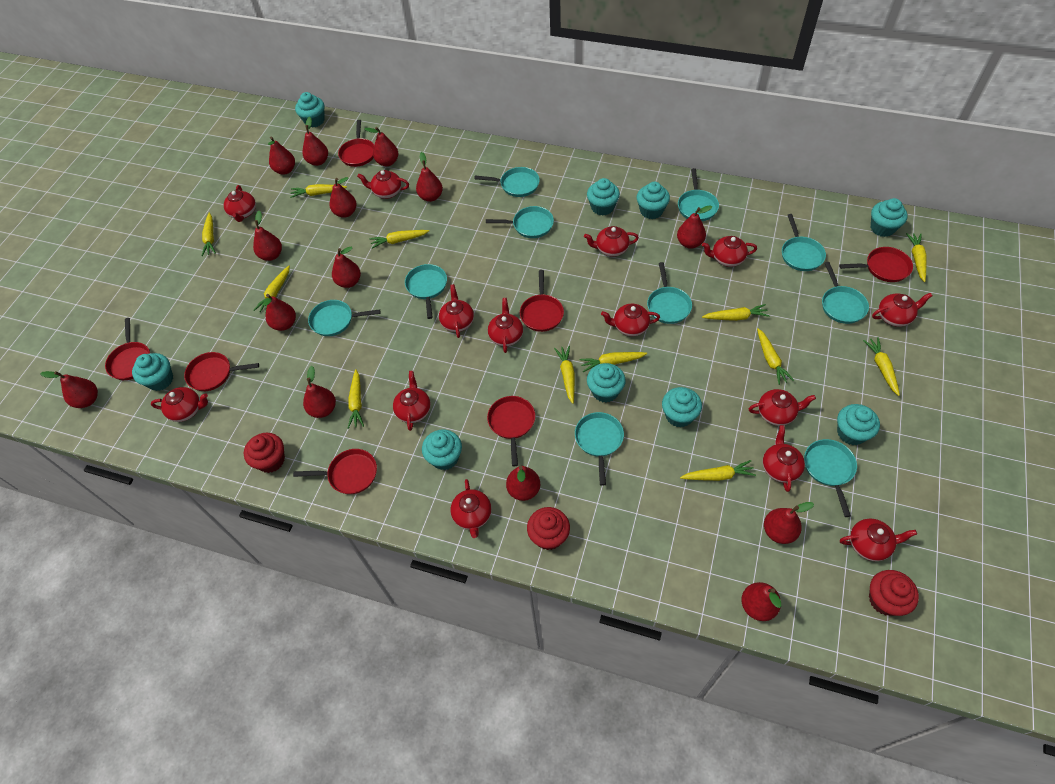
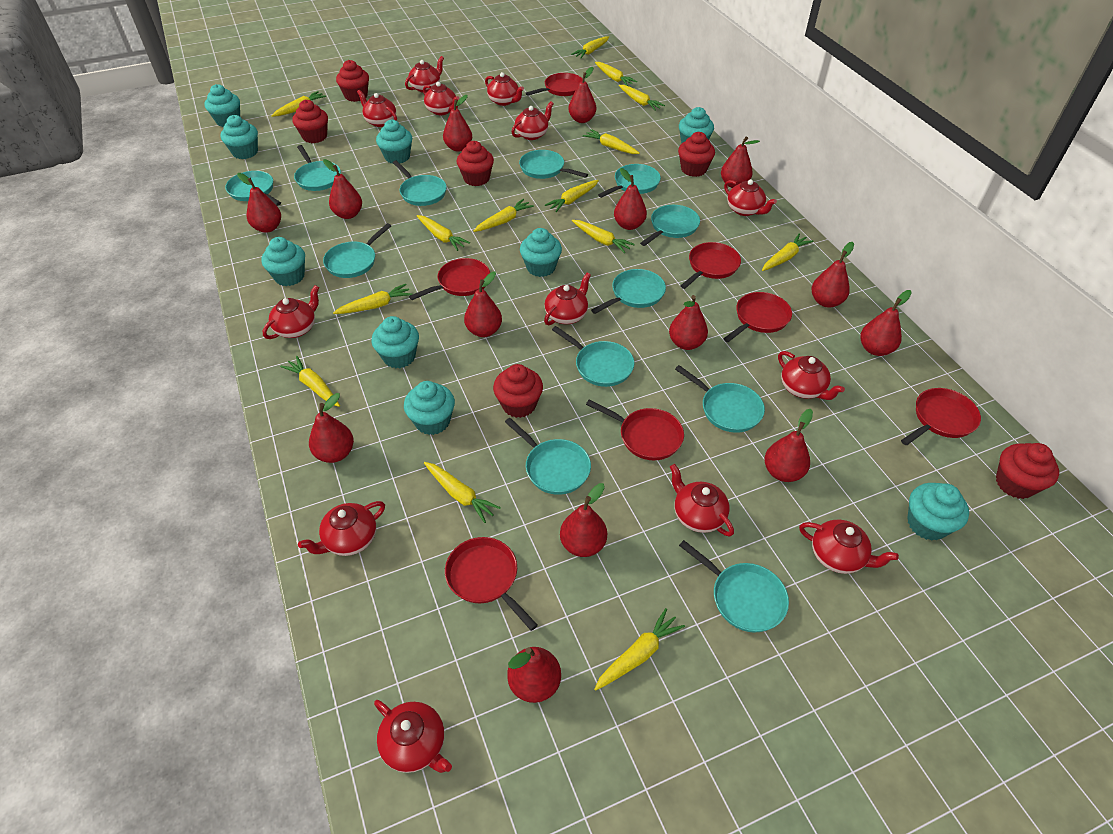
red cupcake: 3 -> 6
red teapot: 14 -> 13
turquoise pan: 10 -> 12
yellow carrot: 12 -> 14

